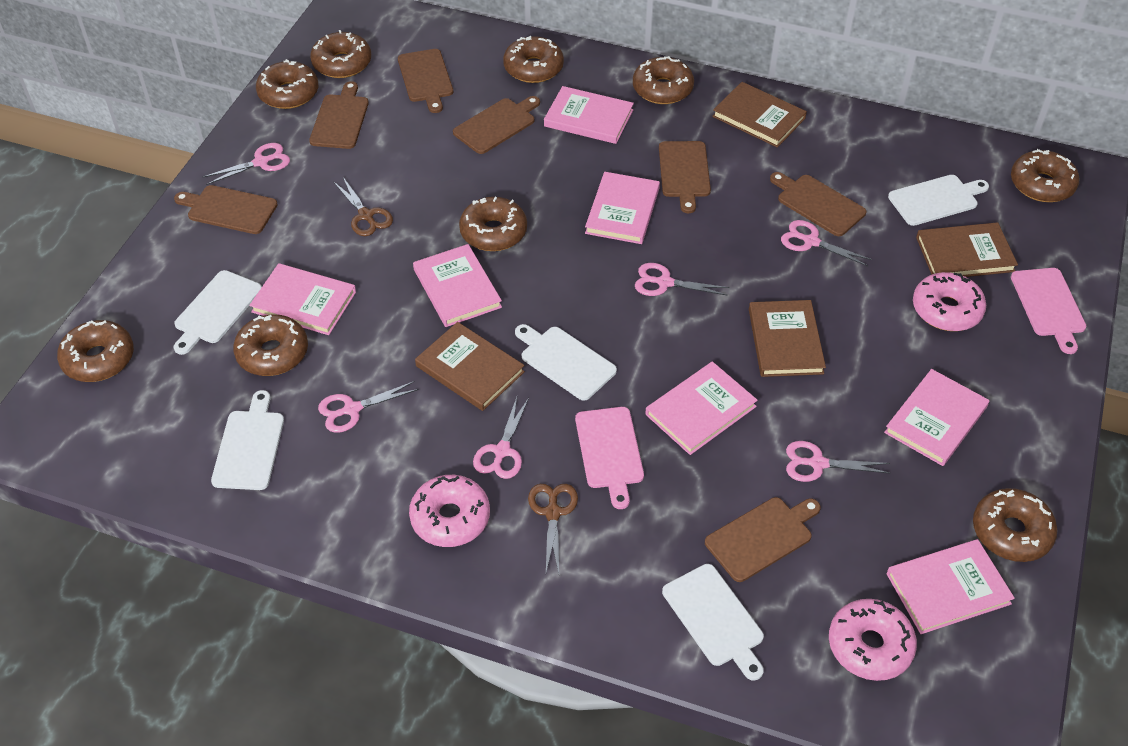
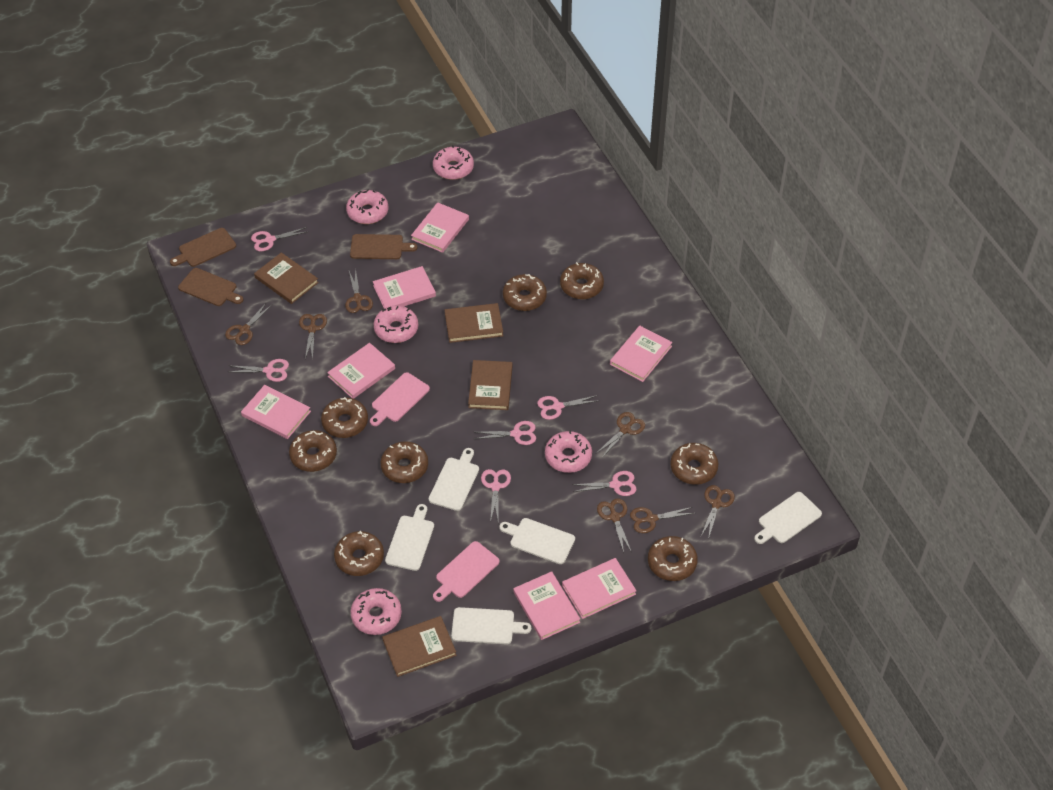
brown cutting board: 7 -> 3
brown donut: 9 -> 8
brown scissors: 2 -> 7
pink donut: 3 -> 5

